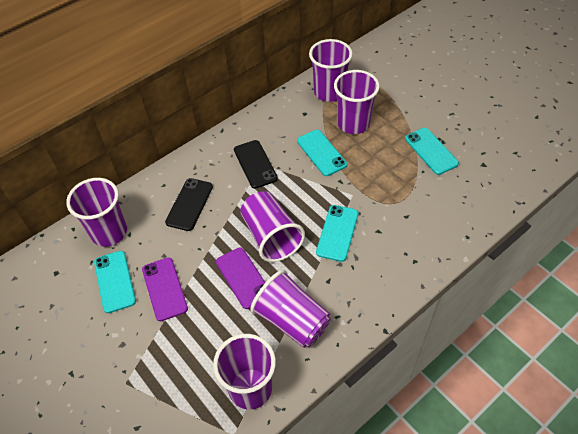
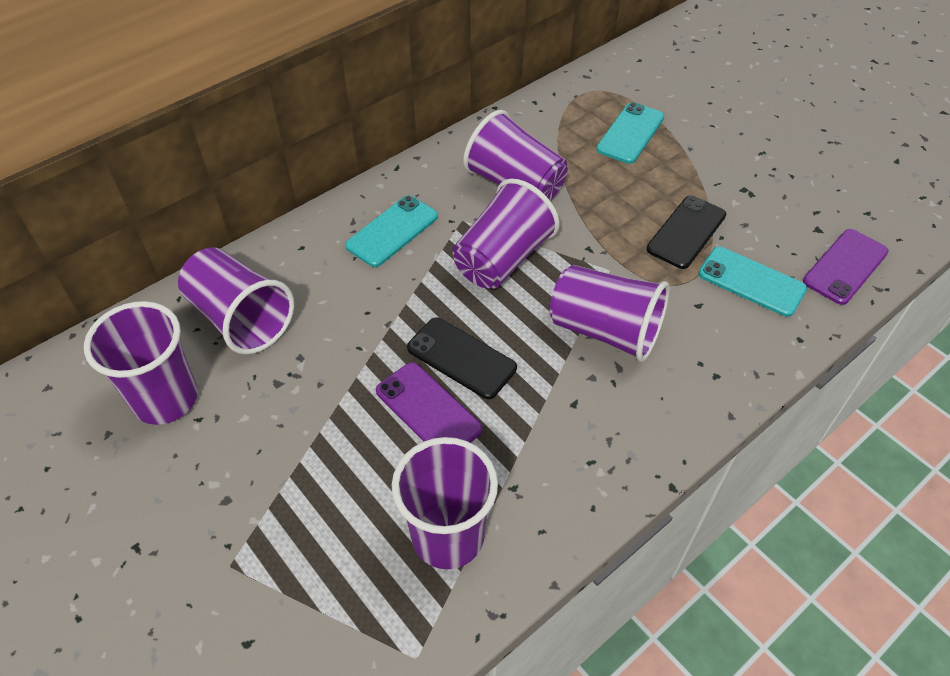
turquoise phone: 4 -> 3

